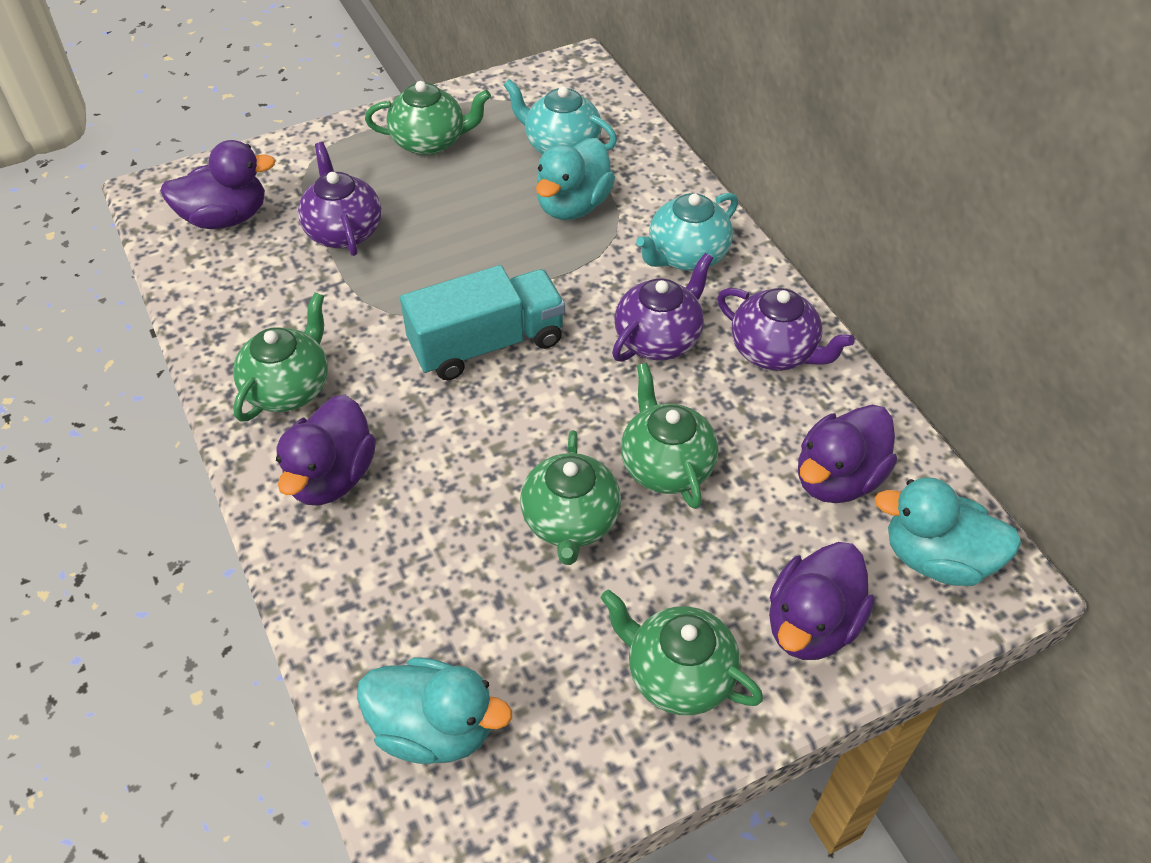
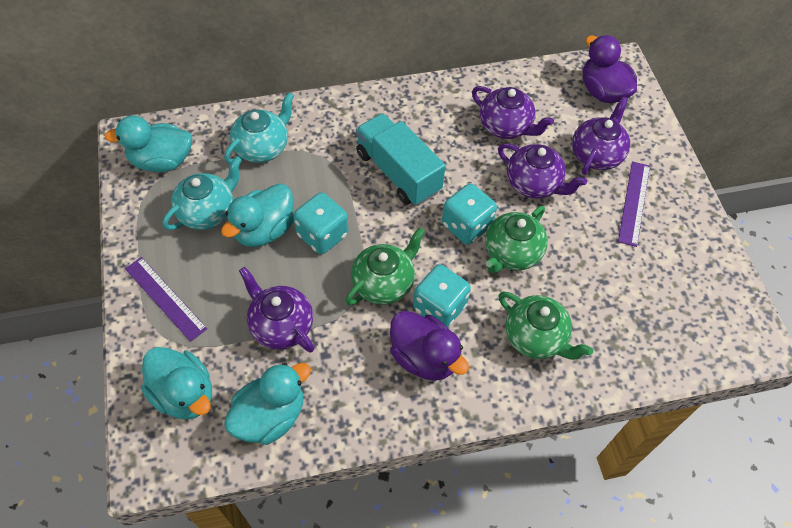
green teapot: 5 -> 3
purple duck: 4 -> 2
purple ruler: 0 -> 2
purple teapot: 3 -> 4
turquoise dice: 0 -> 3
turquoise duck: 3 -> 4

